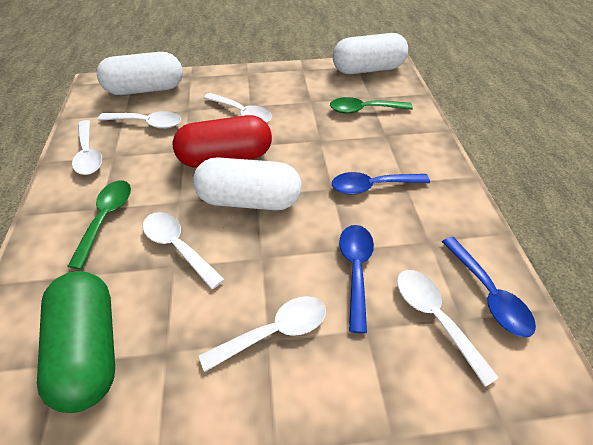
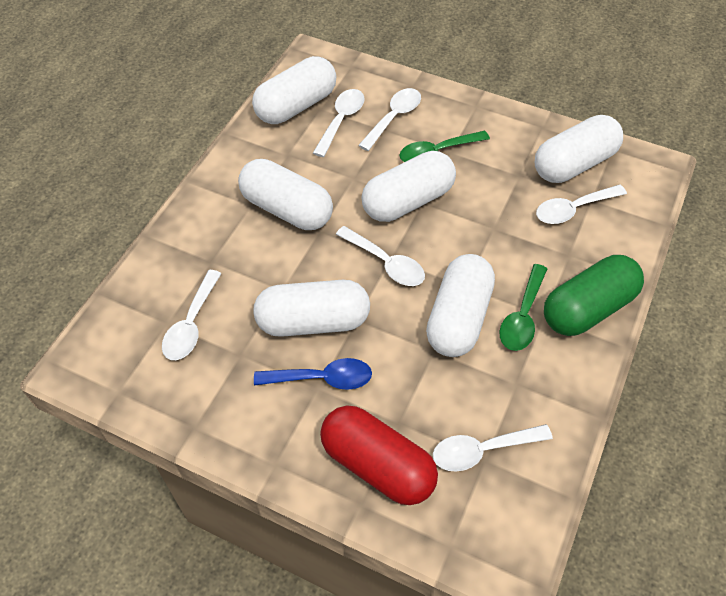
blue spoon: 3 -> 1
white capsule: 3 -> 6

